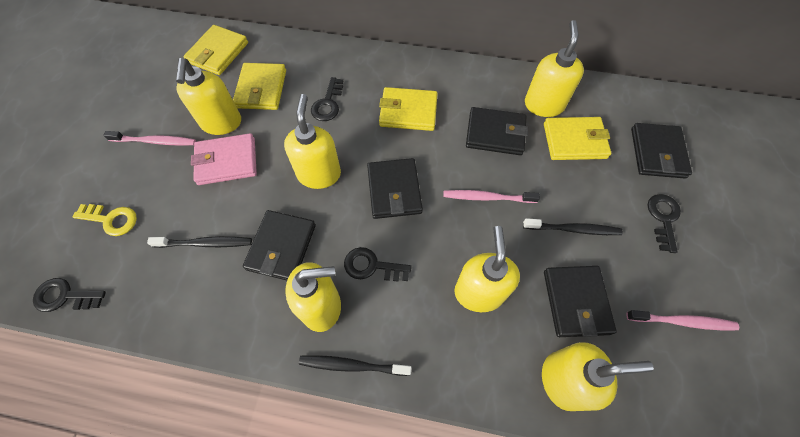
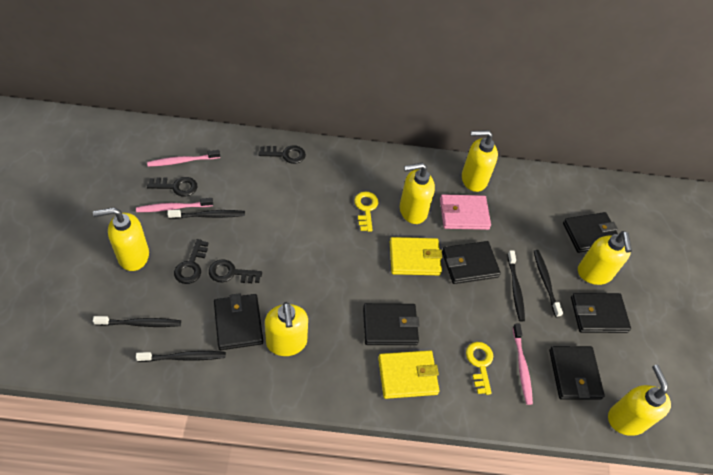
black toothbrush: 3 -> 5
black wallet: 5 -> 6
yellow key: 1 -> 2
yellow wallet: 4 -> 2

